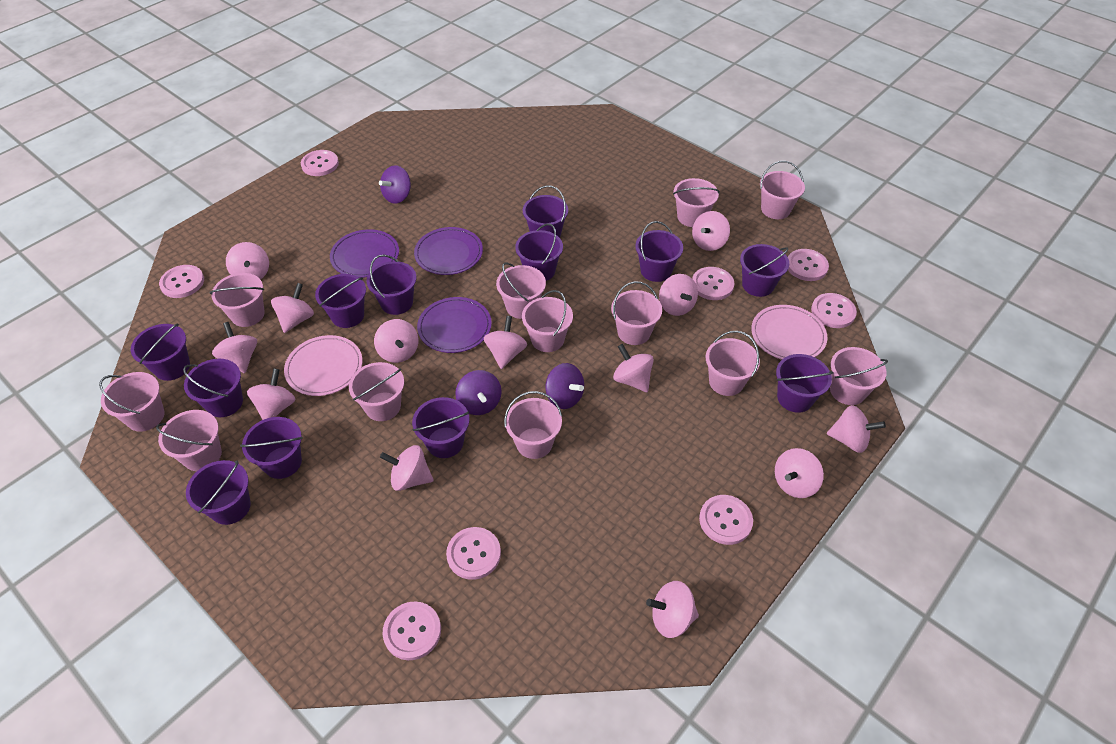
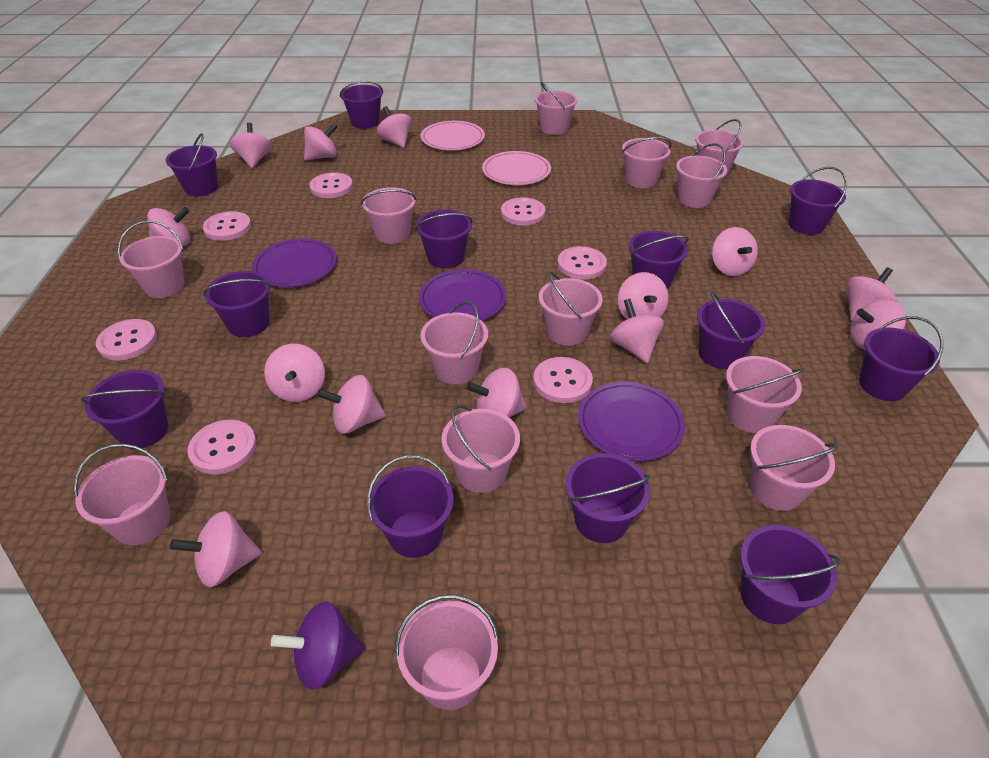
pink bucket: 12 -> 13
pink button: 8 -> 7
purple spinning top: 3 -> 1

